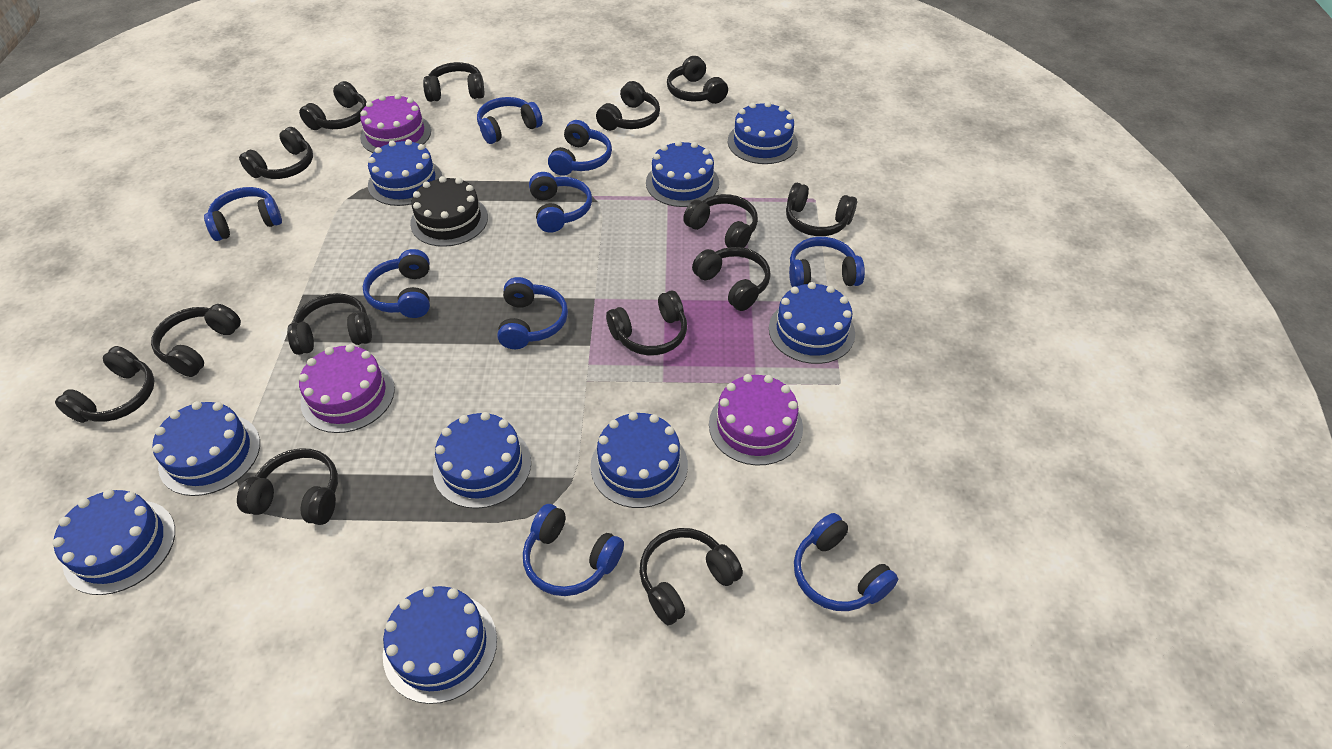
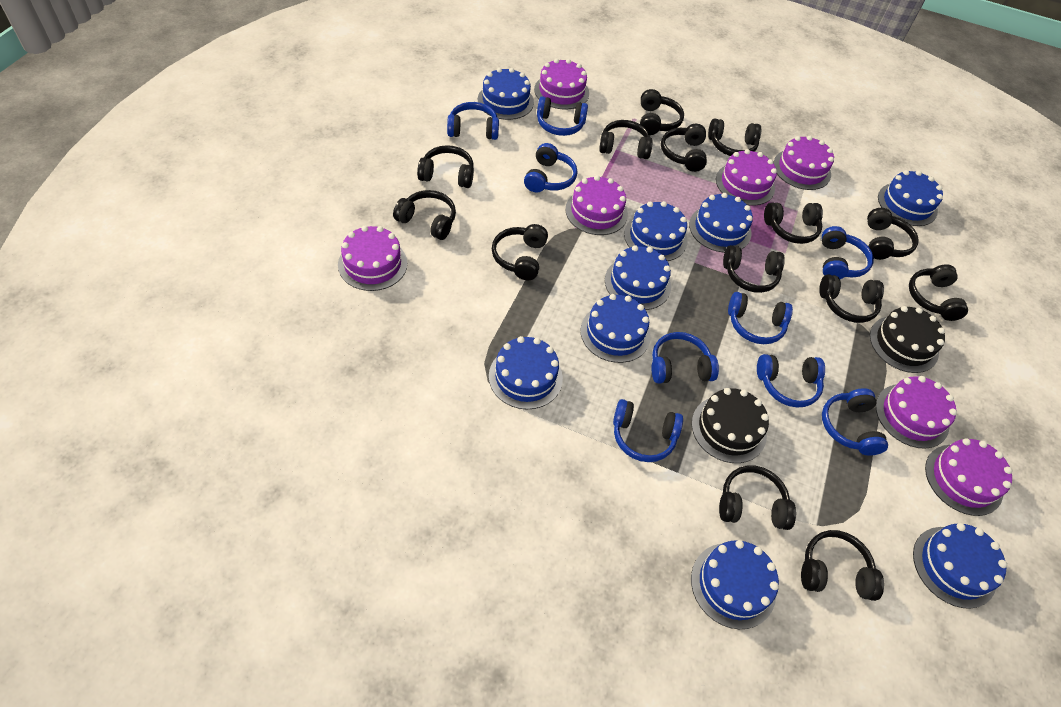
black cake: 1 -> 2
purple cake: 3 -> 7

